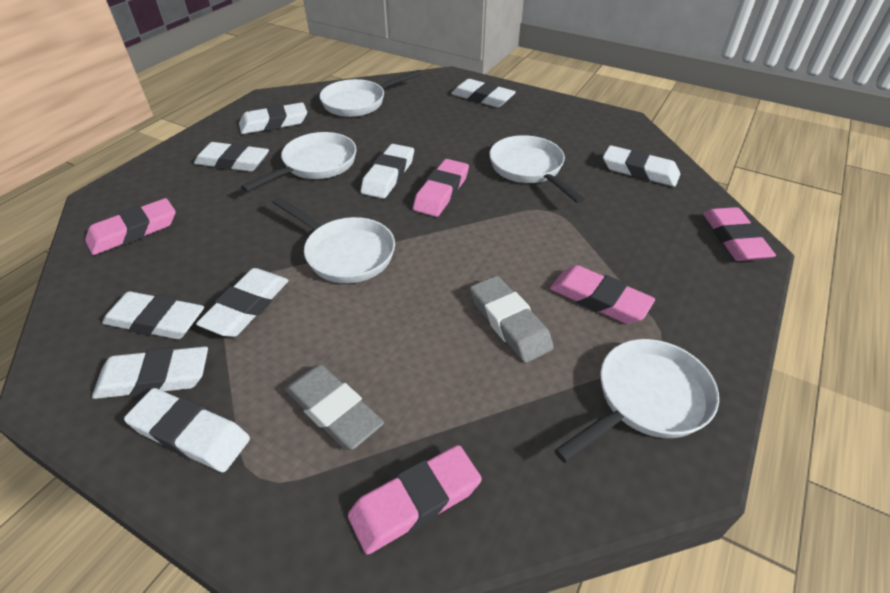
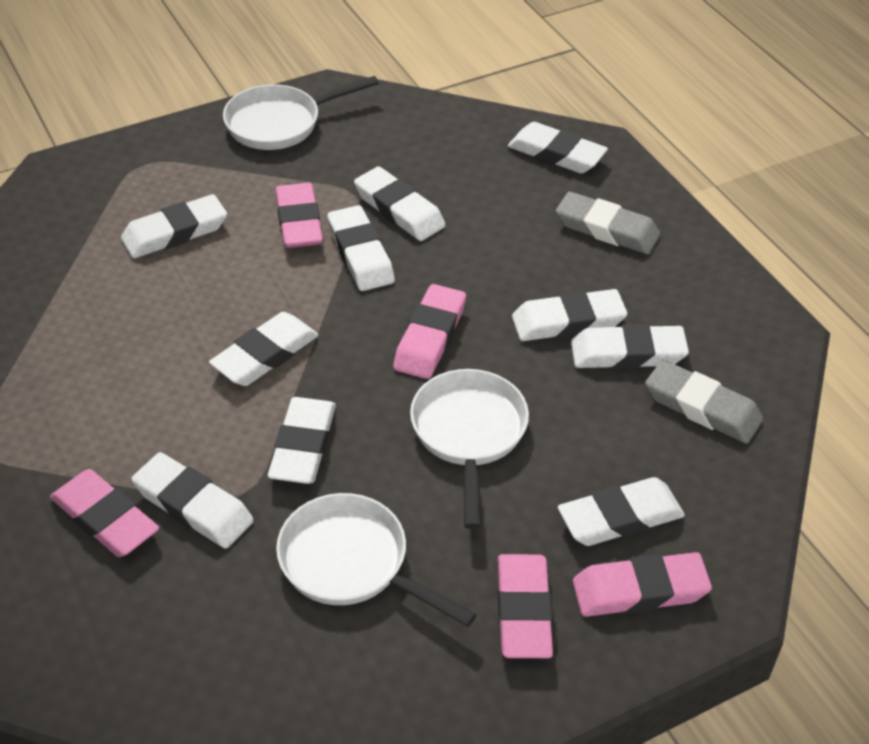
white eraser: 9 -> 10
white pan: 5 -> 3

